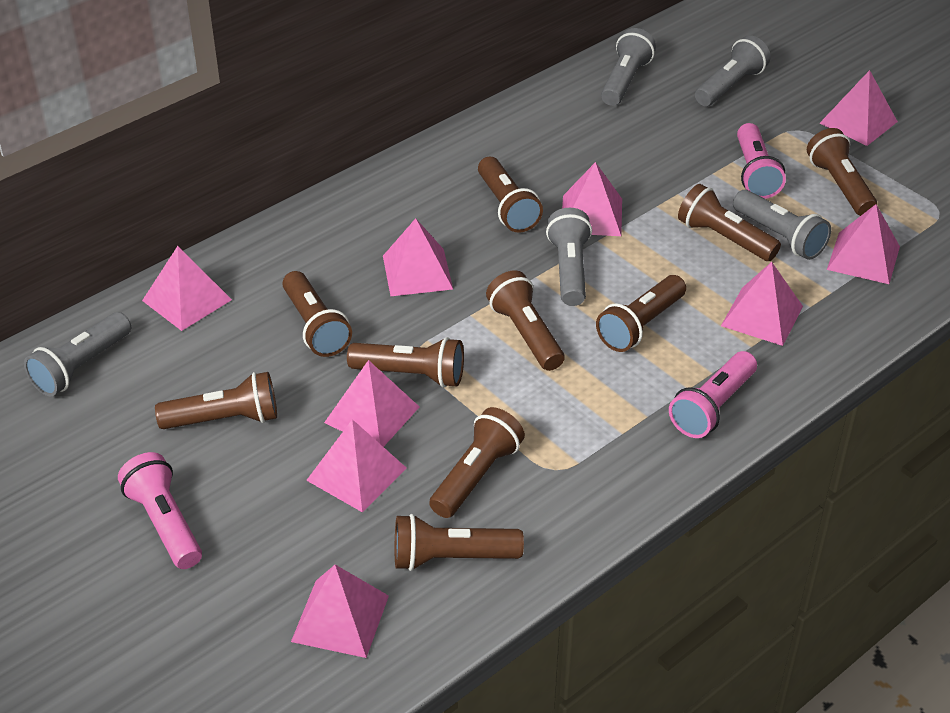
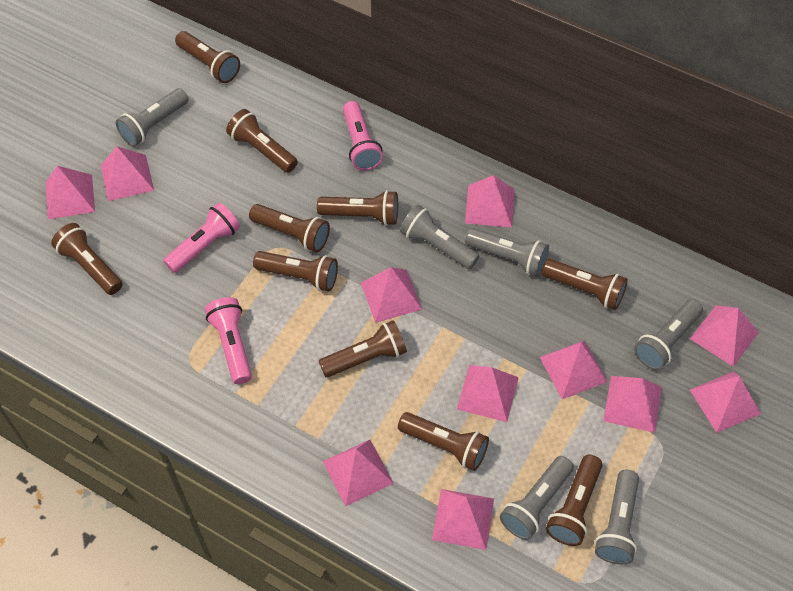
grey flashlight: 5 -> 6
pink pyramid: 9 -> 11

